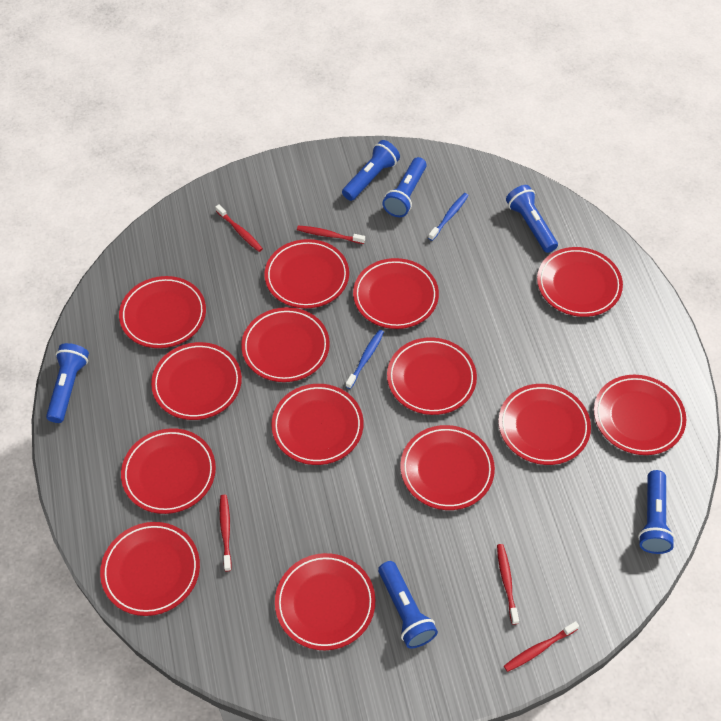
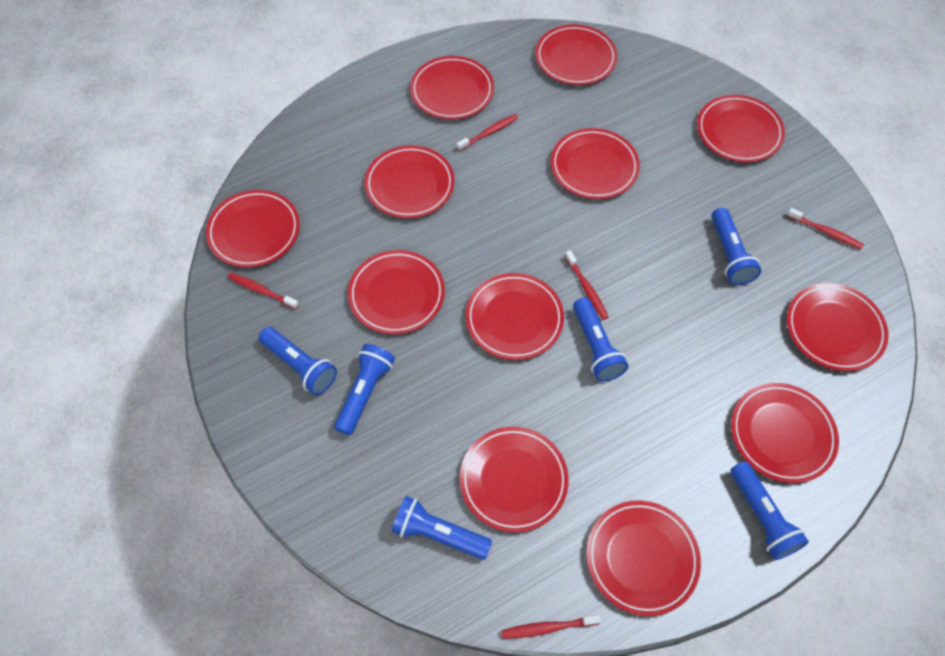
blue toothbrush: 2 -> 0
red plate: 14 -> 12

